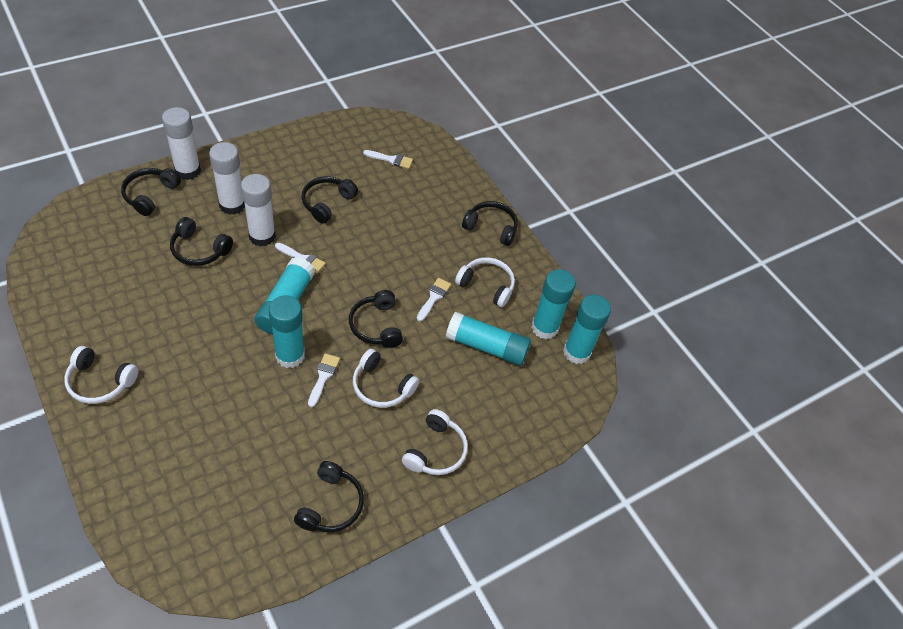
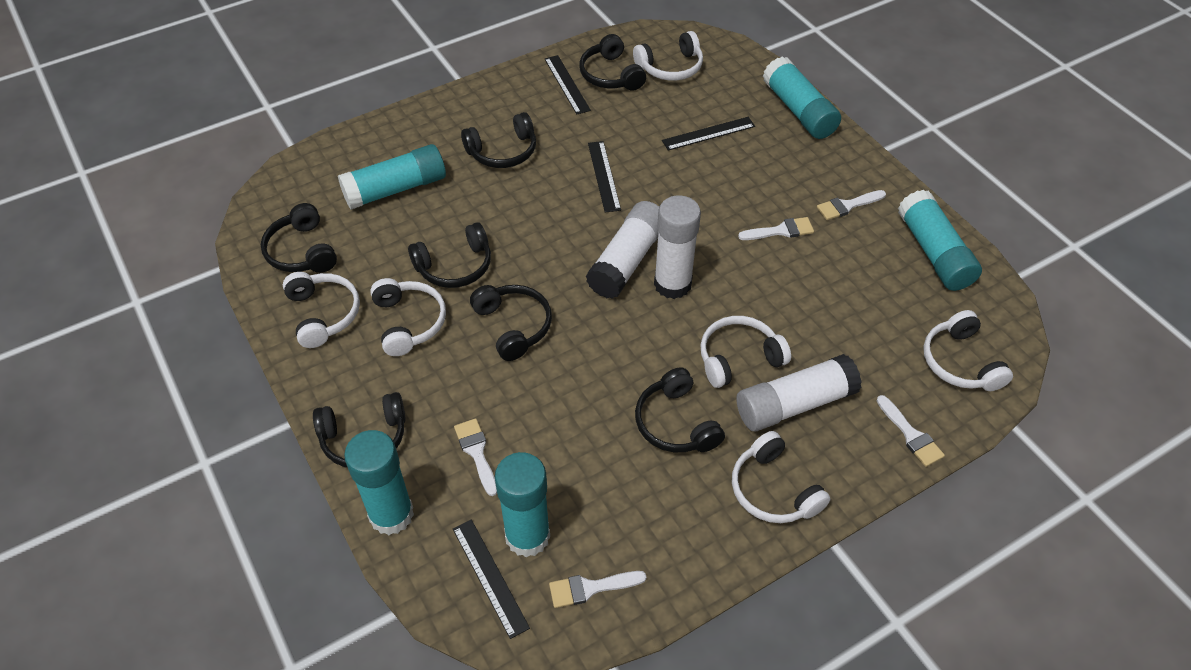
black headphones: 6 -> 7
black ruler: 0 -> 4
white brush: 4 -> 5
white headphones: 4 -> 6

